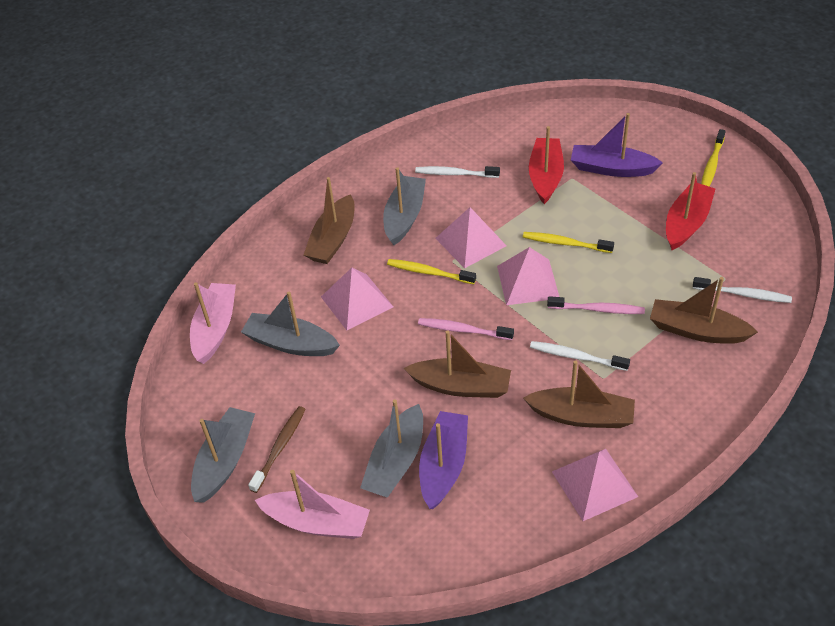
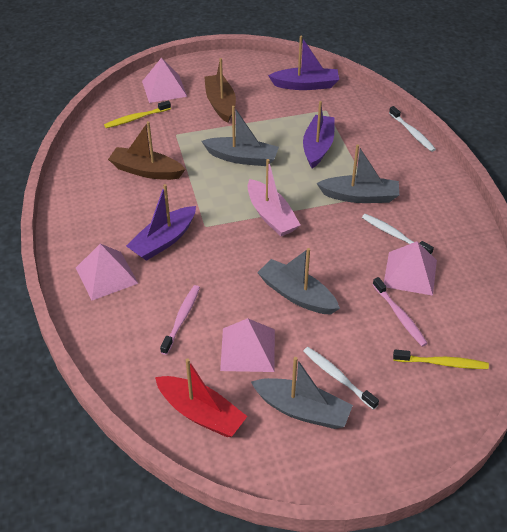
brown boat: 4 -> 2
brown toothbrush: 1 -> 0
pink boat: 2 -> 1
purple boat: 2 -> 3
red boat: 2 -> 1
yellow toothbrush: 3 -> 2

